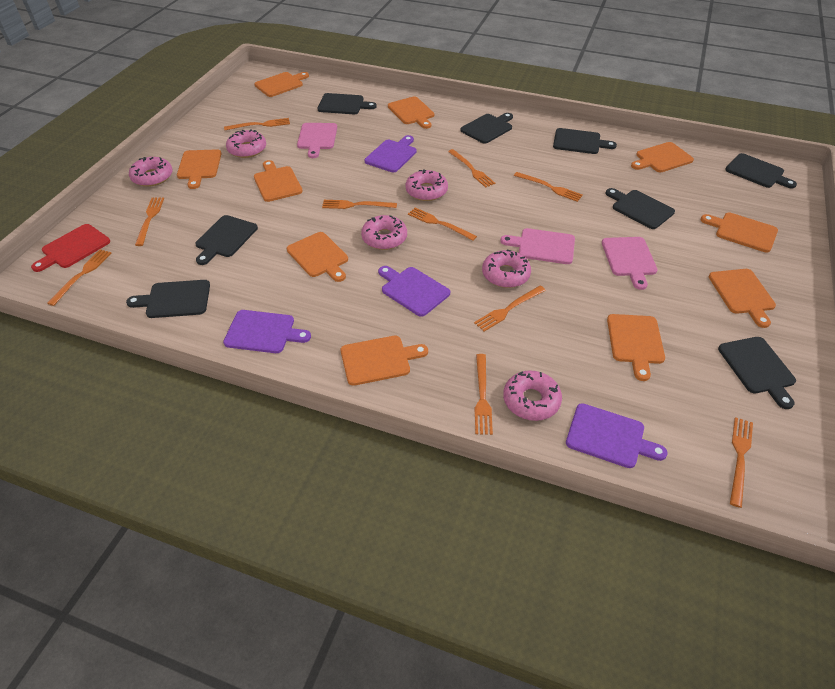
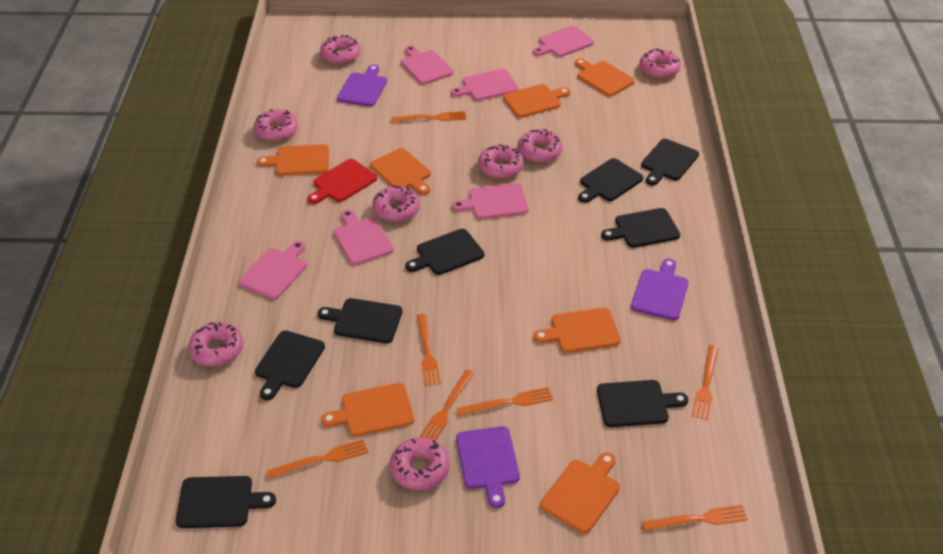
orange cutting board: 10 -> 7
orange fork: 10 -> 7
pink cutting board: 3 -> 6
pink donut: 6 -> 8
purple cutting board: 4 -> 3

